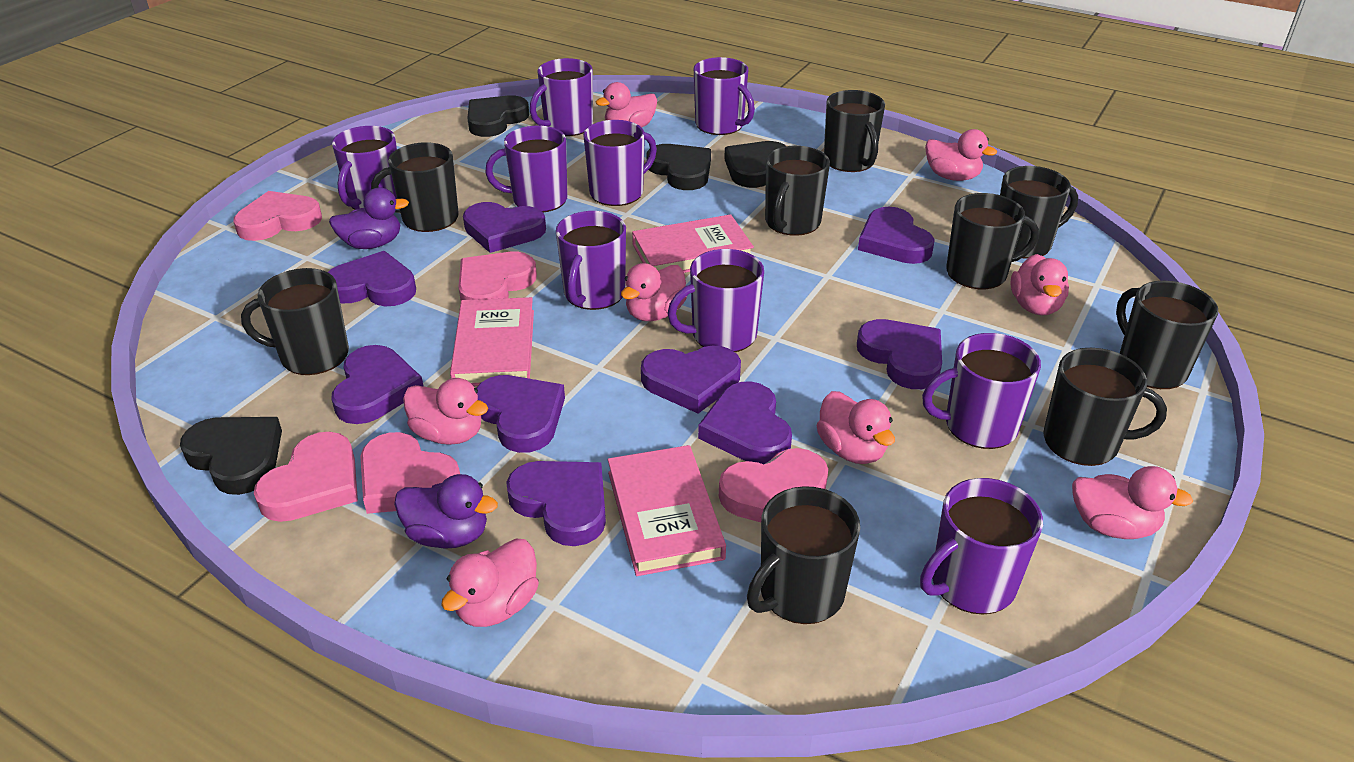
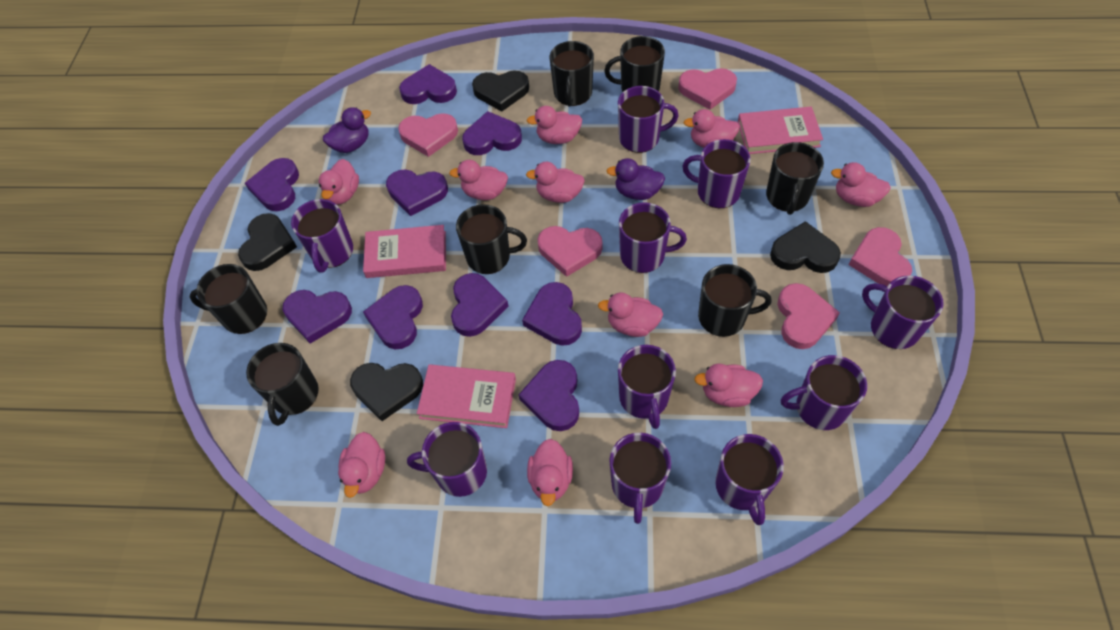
black mug: 9 -> 7
pink duck: 8 -> 10
purple mug: 9 -> 10

